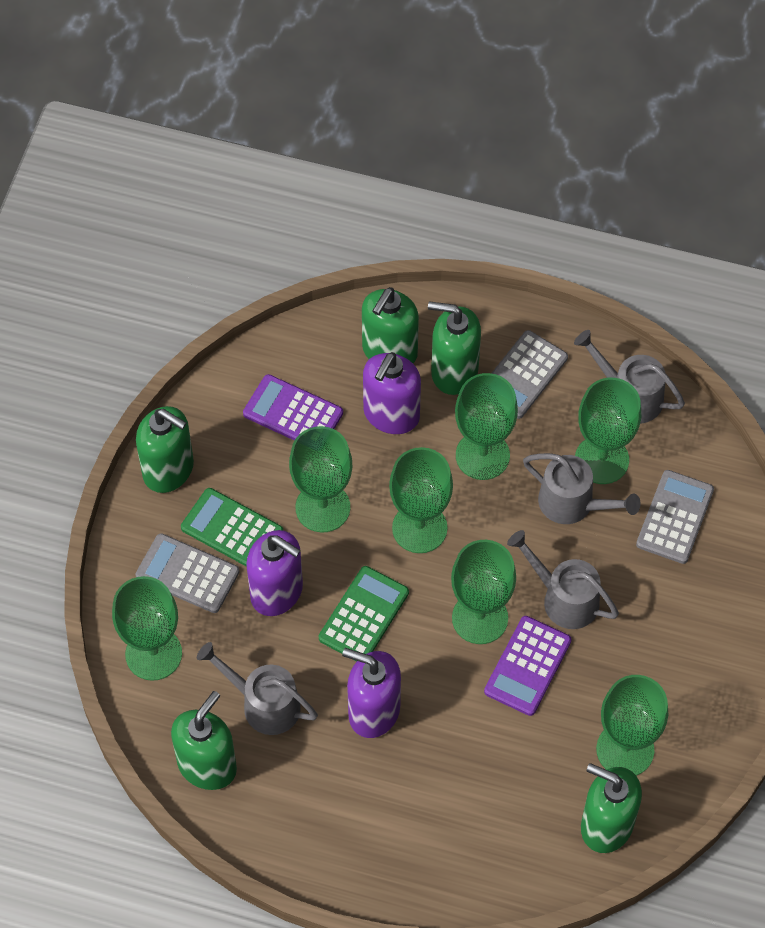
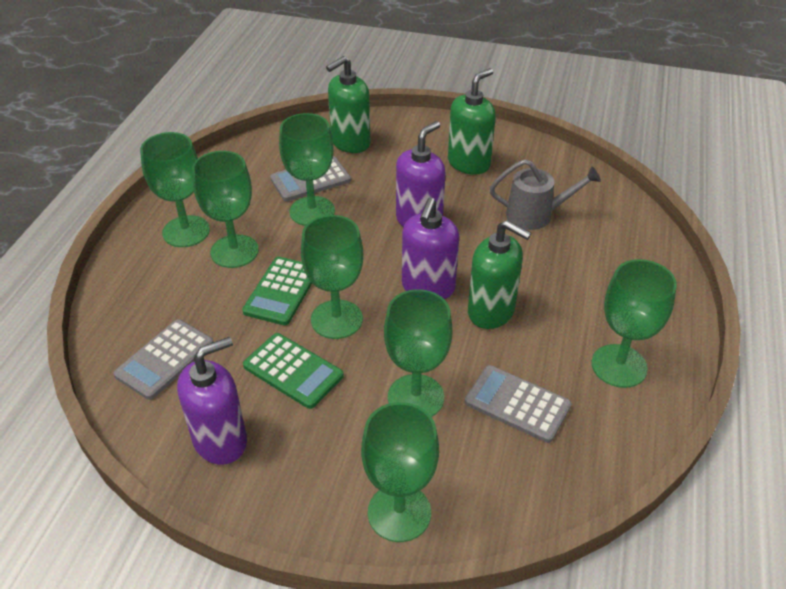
green soap dispenser: 5 -> 3
grey watering can: 4 -> 1
purple calculator: 2 -> 0

